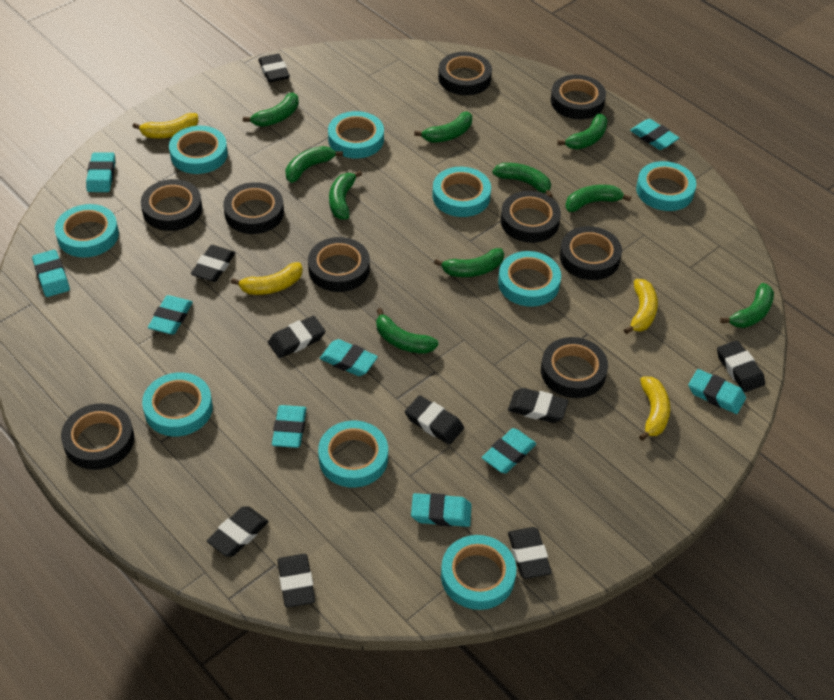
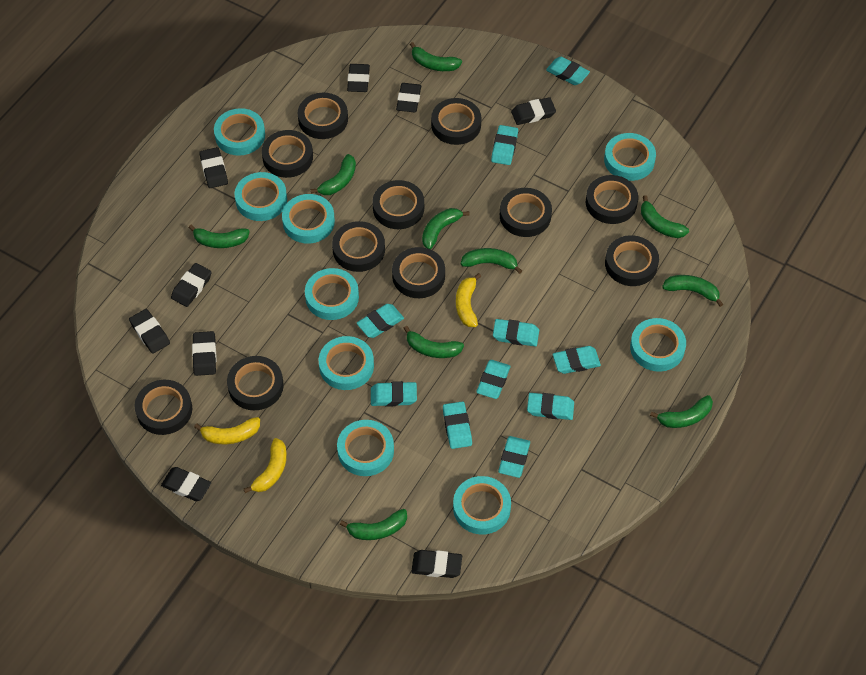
black tape: 9 -> 11
turquoise eraser: 9 -> 10
yellow banana: 4 -> 3

